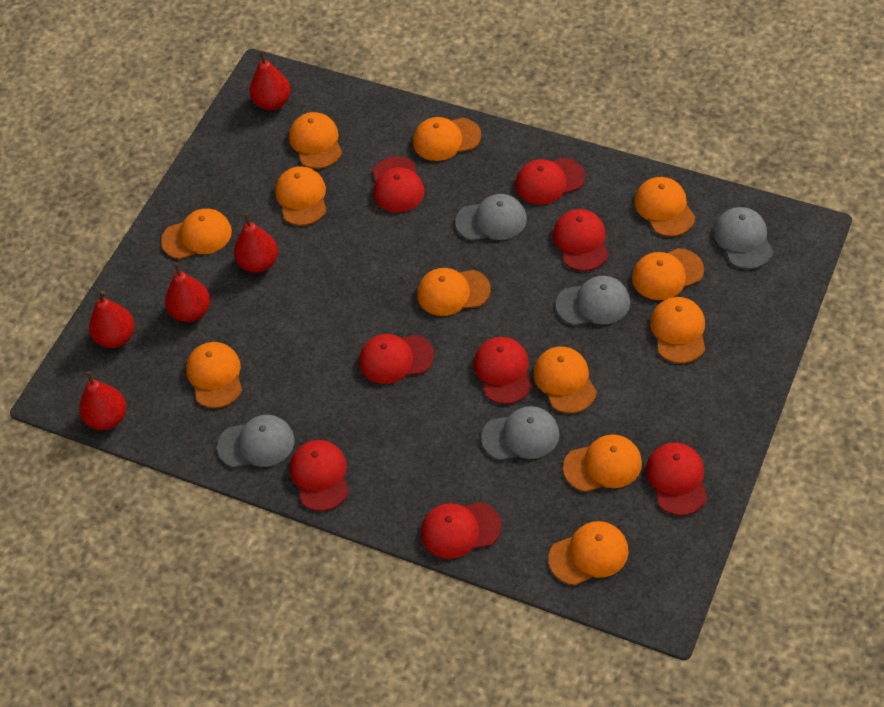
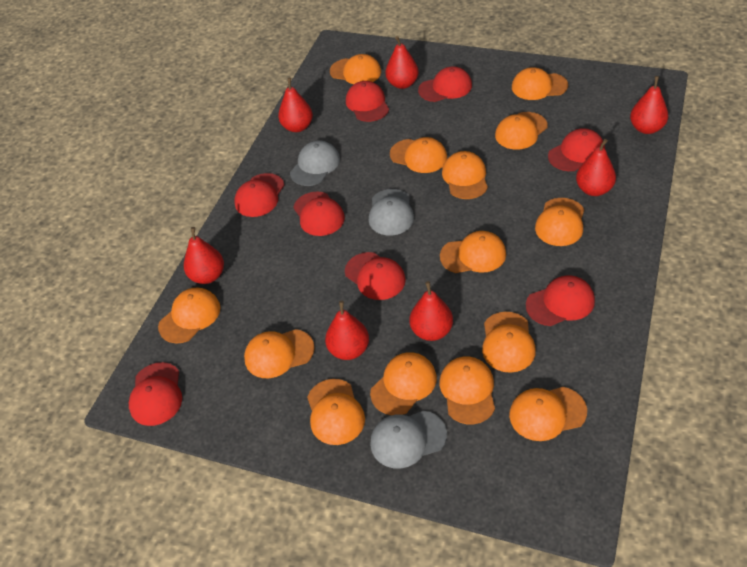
grey cap: 5 -> 3
orange cap: 12 -> 14
red pear: 5 -> 7

